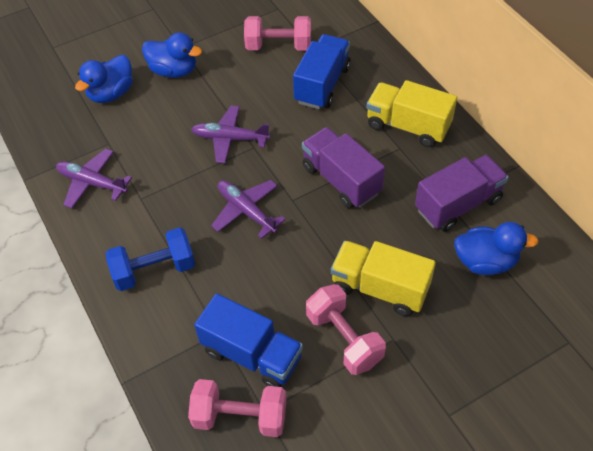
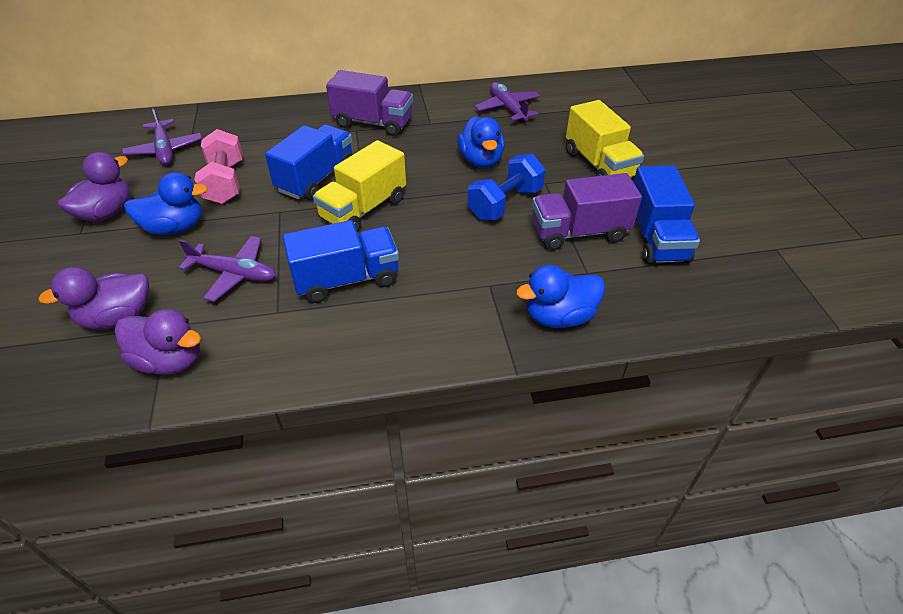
blue truck: 2 -> 3
pink dumbbell: 3 -> 1
purple duck: 0 -> 3

